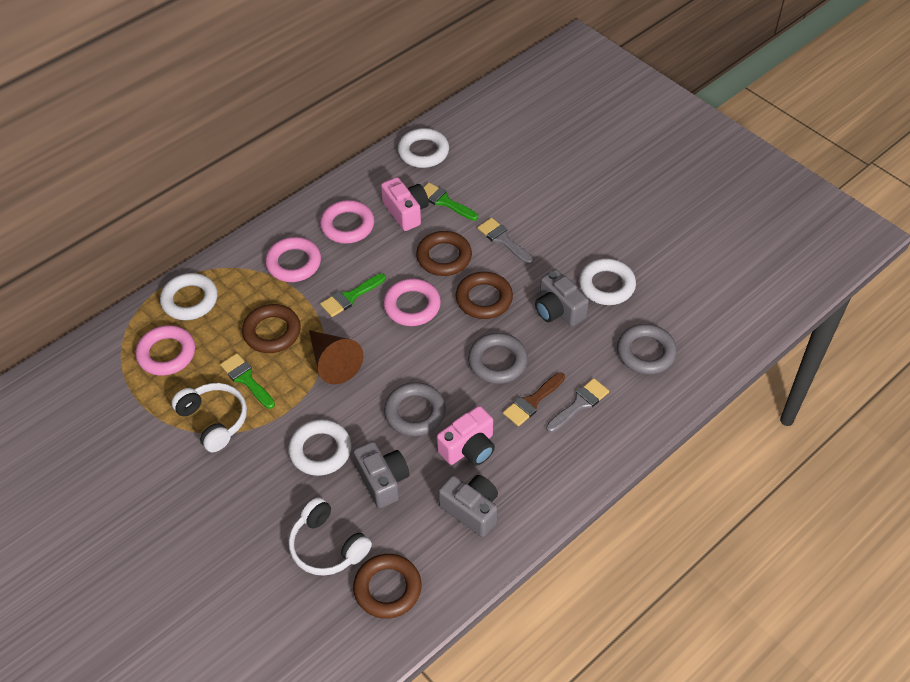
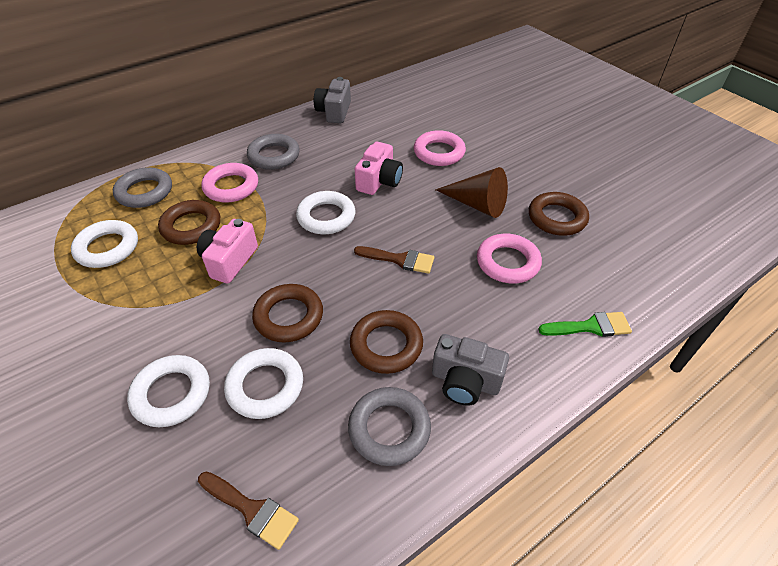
brown brush: 1 -> 2
green brush: 3 -> 1
grey brush: 2 -> 0
grey camera: 3 -> 2
pink ring: 4 -> 3
white headphones: 2 -> 0

